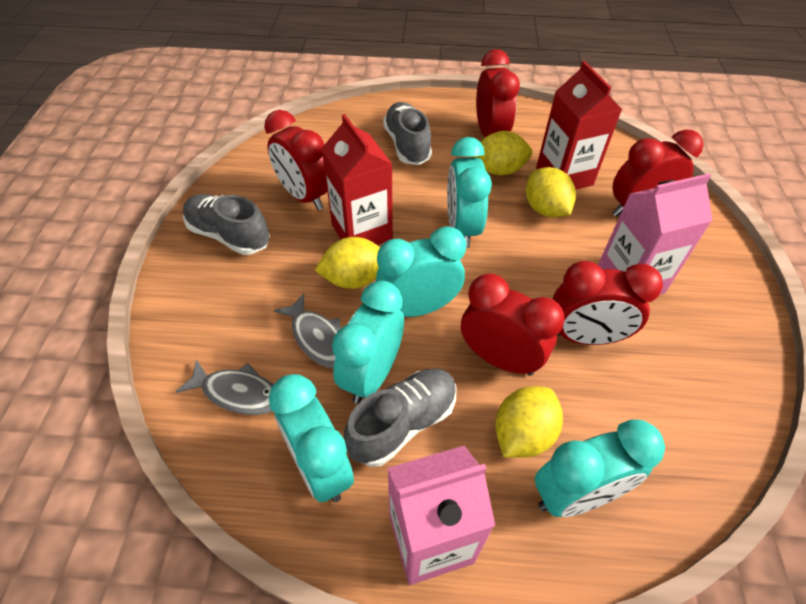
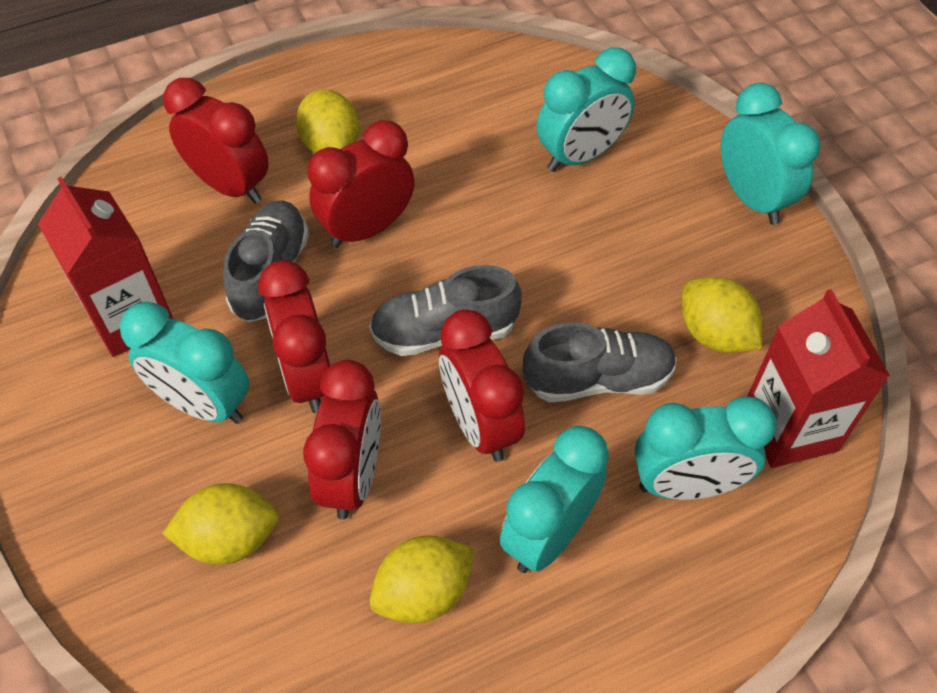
grey fish: 2 -> 0
pink carton: 2 -> 0

